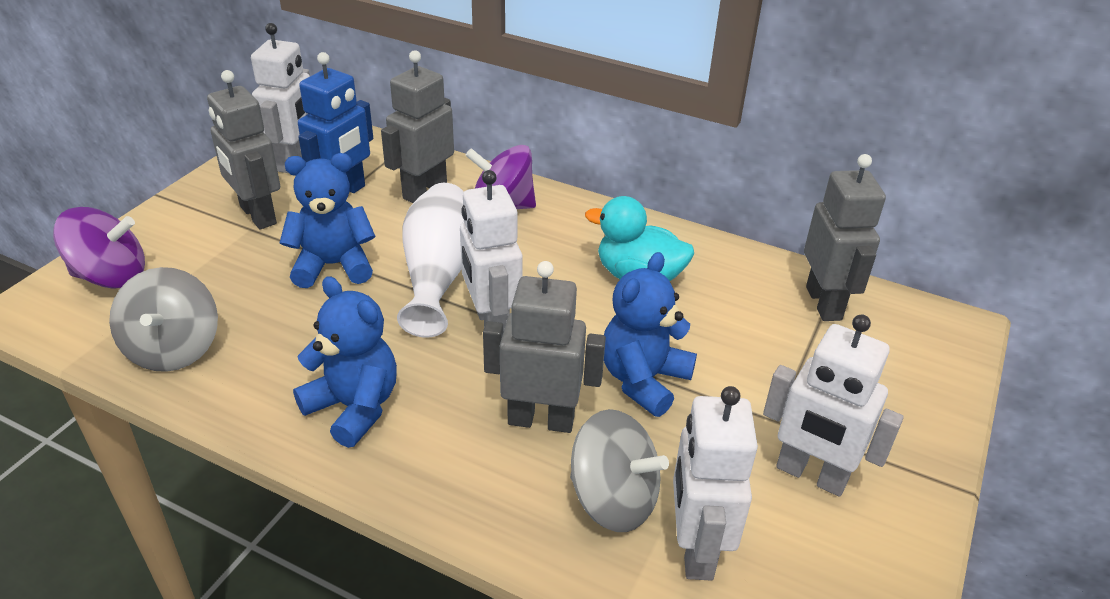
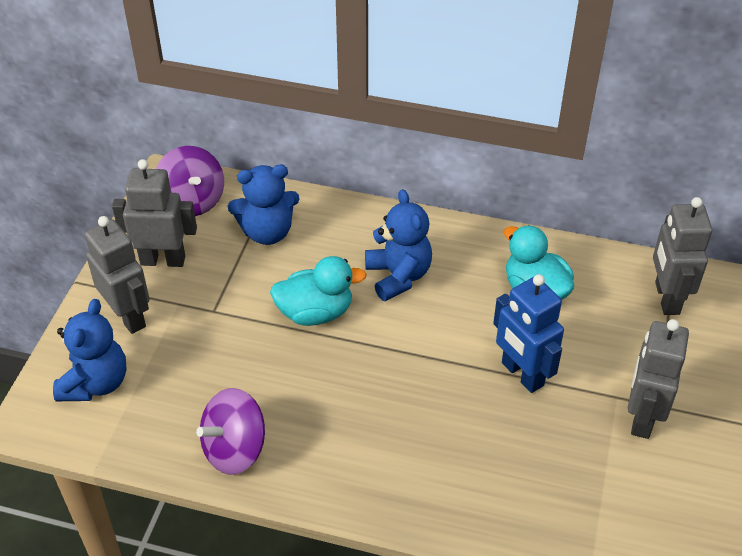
grey spinning top: 2 -> 0
turquoise duck: 1 -> 2
white robot: 4 -> 0
white vase: 1 -> 0

